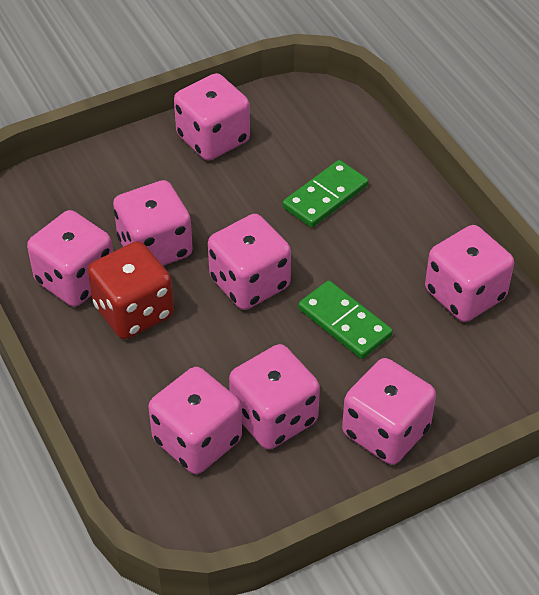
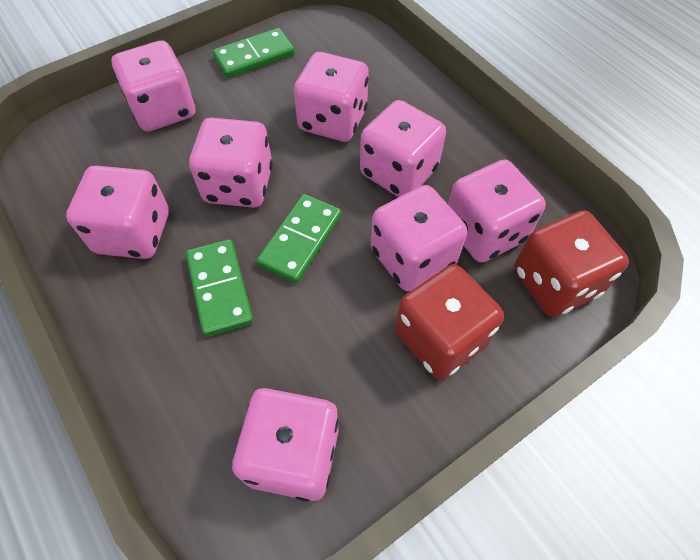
green domino: 2 -> 3
red dice: 1 -> 2

